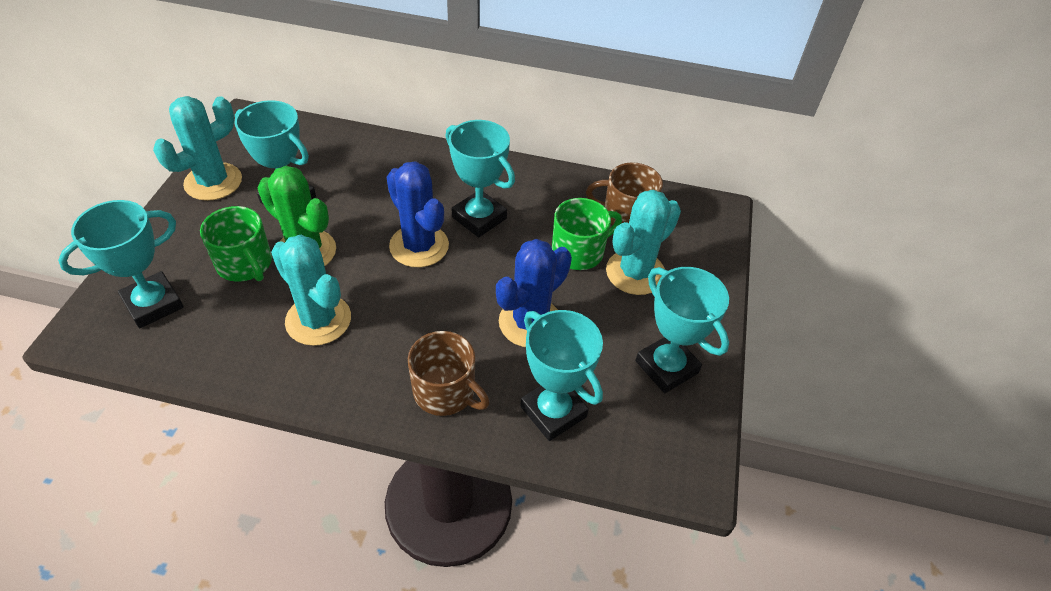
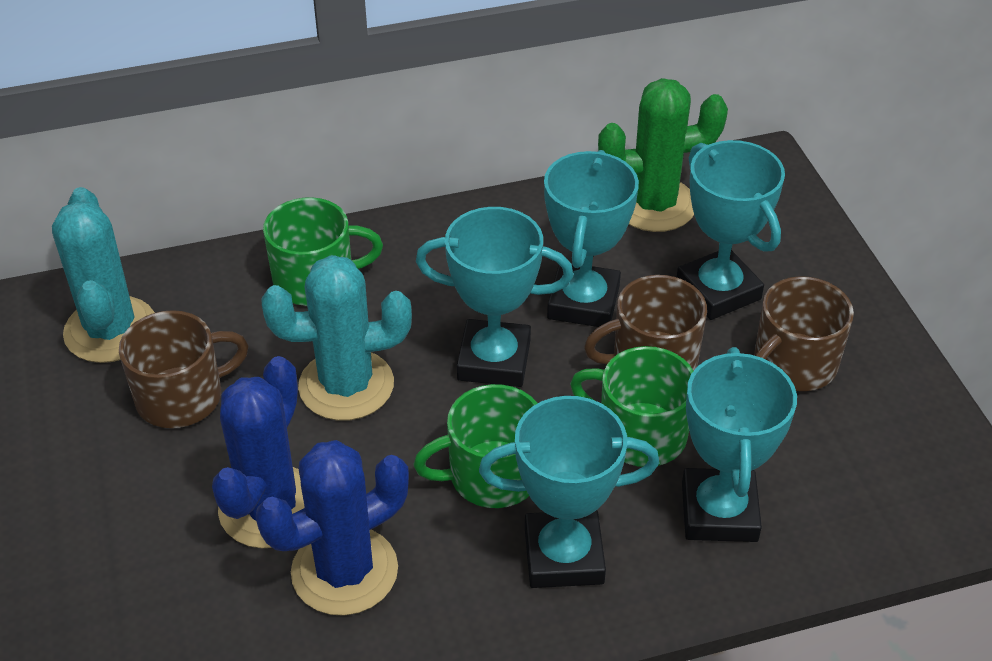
brown mug: 2 -> 3
green mug: 2 -> 3
turquoise cactus: 3 -> 2

